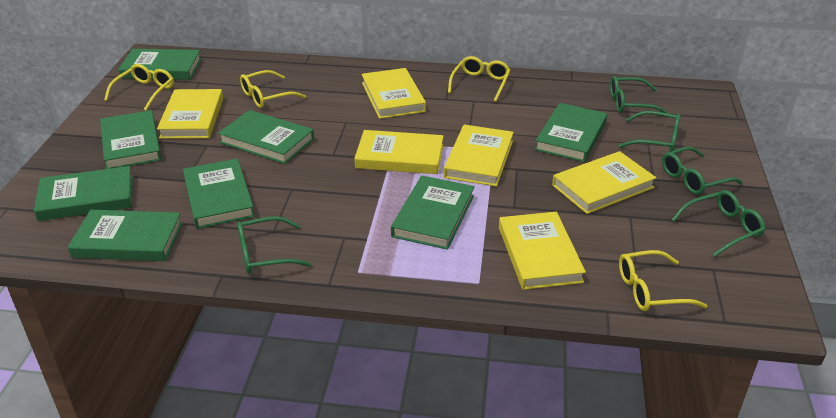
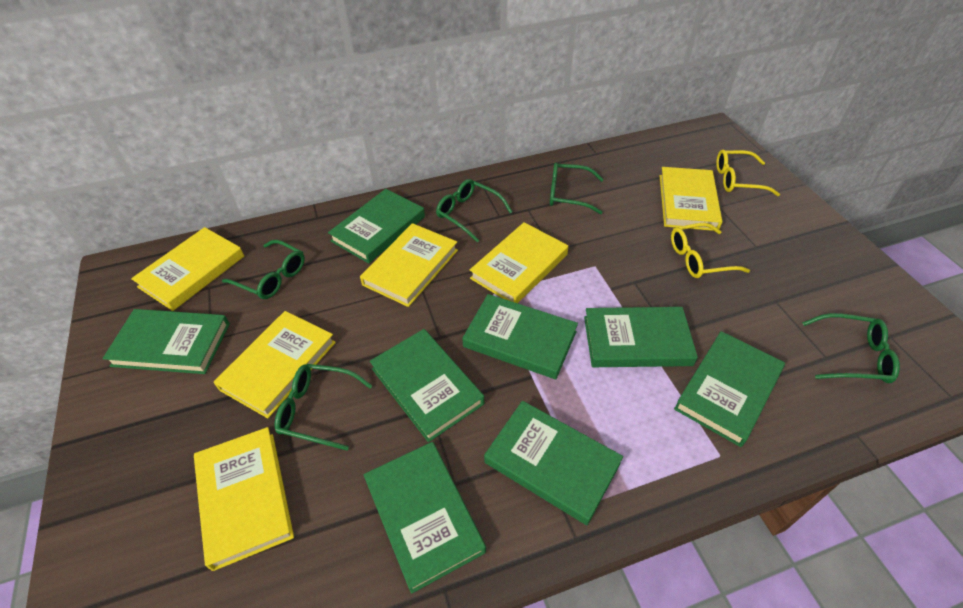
yellow glasses: 4 -> 2

